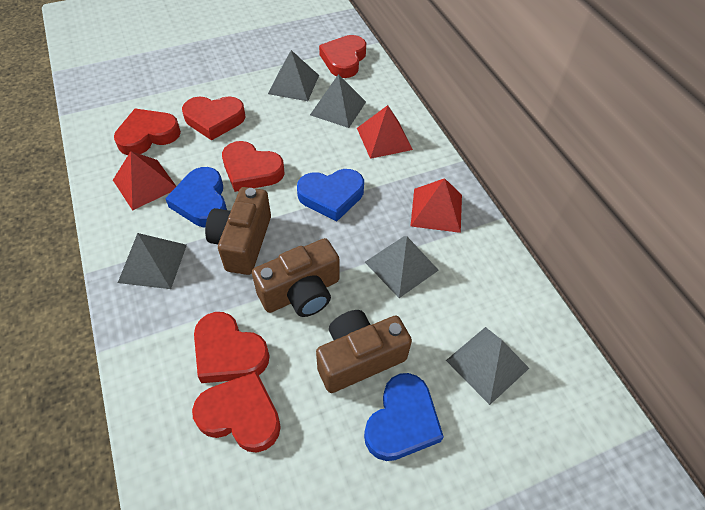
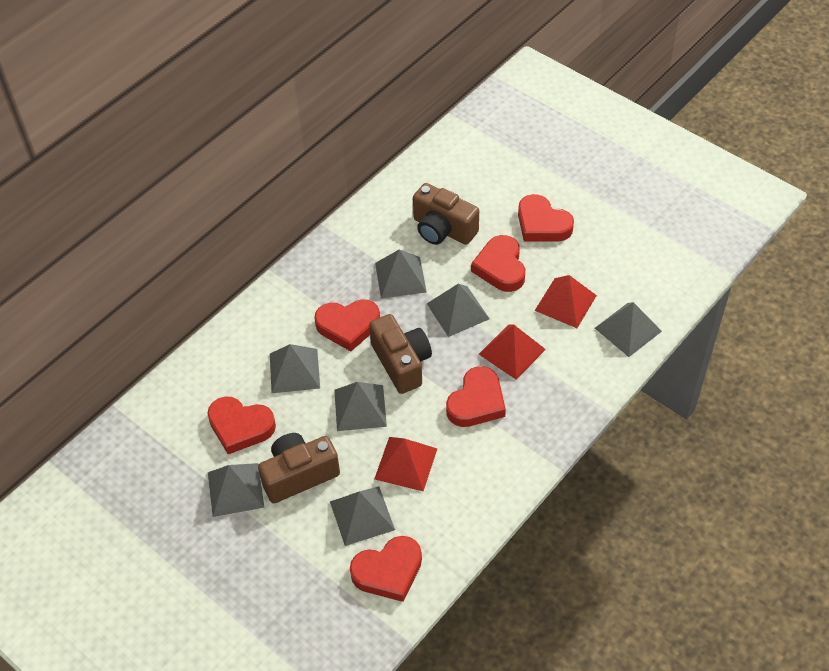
blue heart: 3 -> 0
grey pyramid: 5 -> 7

